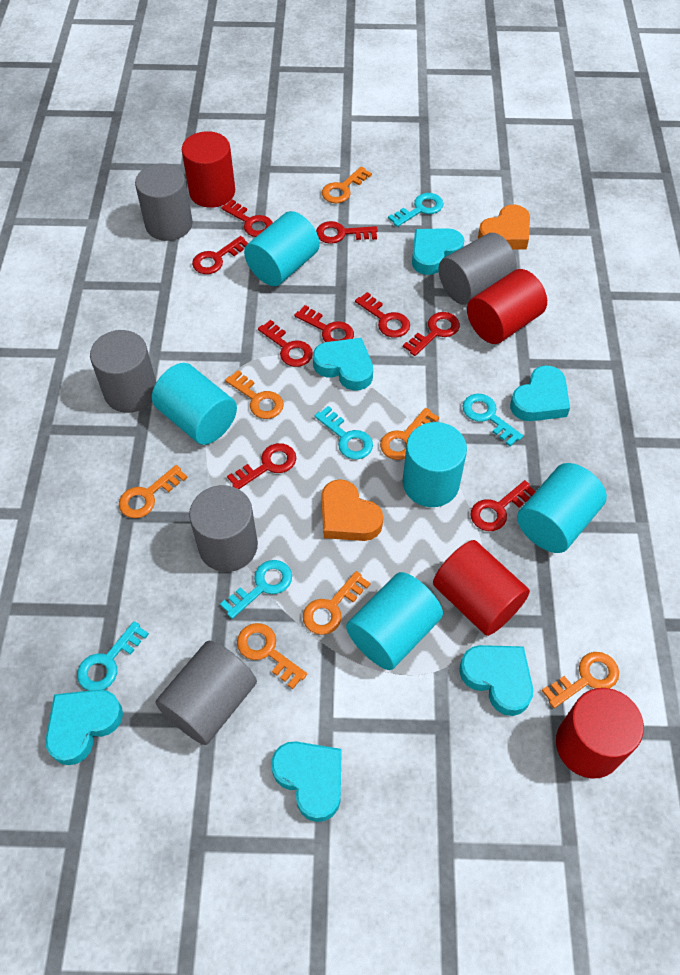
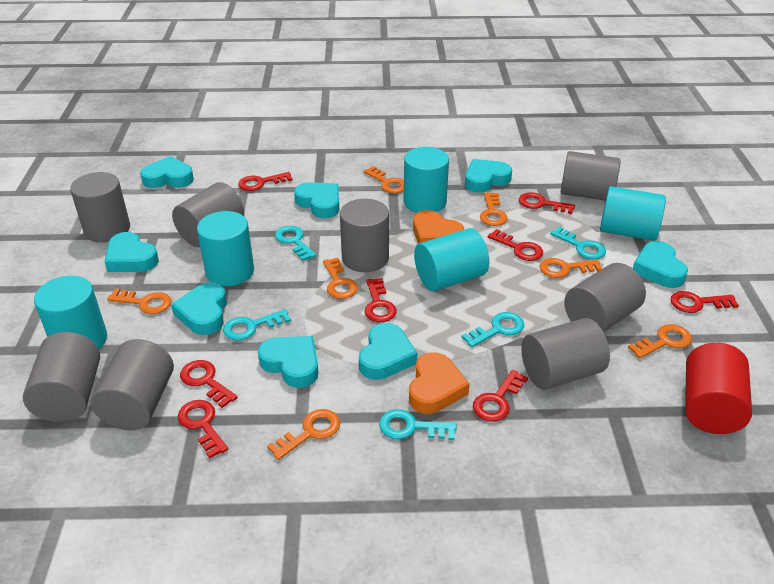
grey cylinder: 5 -> 8
red cylinder: 4 -> 1
red key: 9 -> 8
turquoise heart: 6 -> 8

